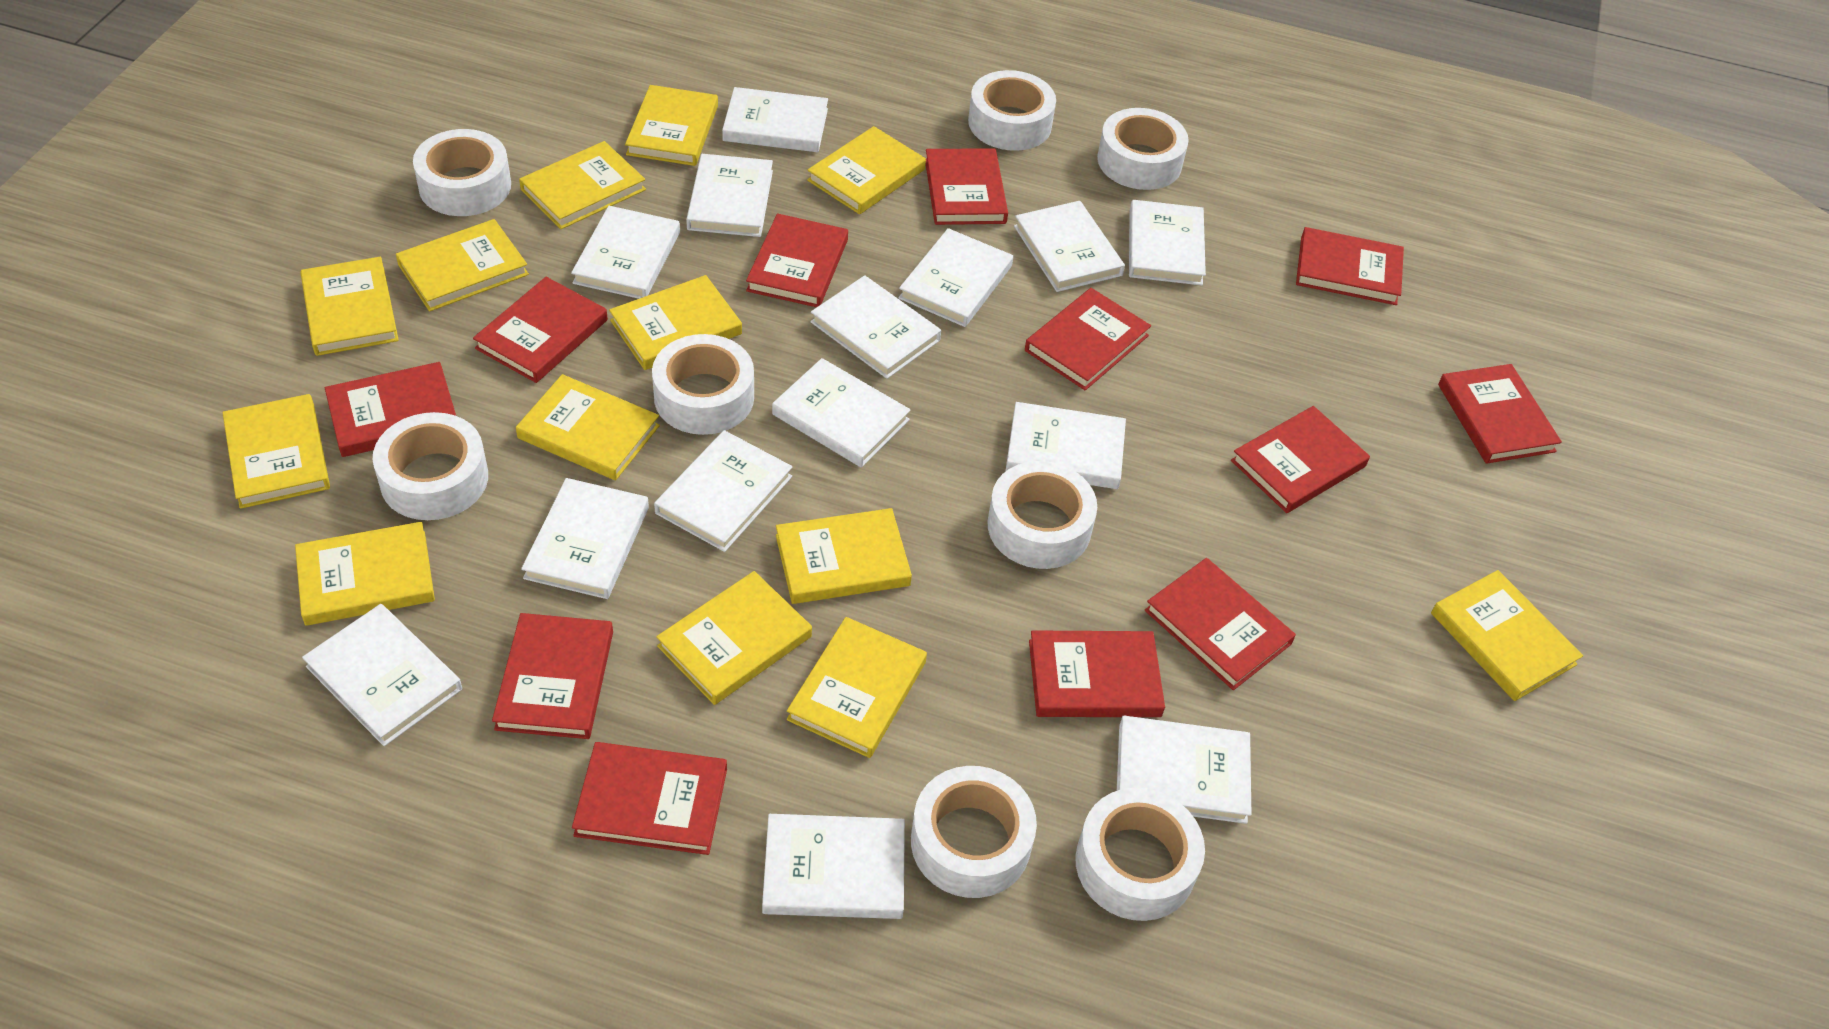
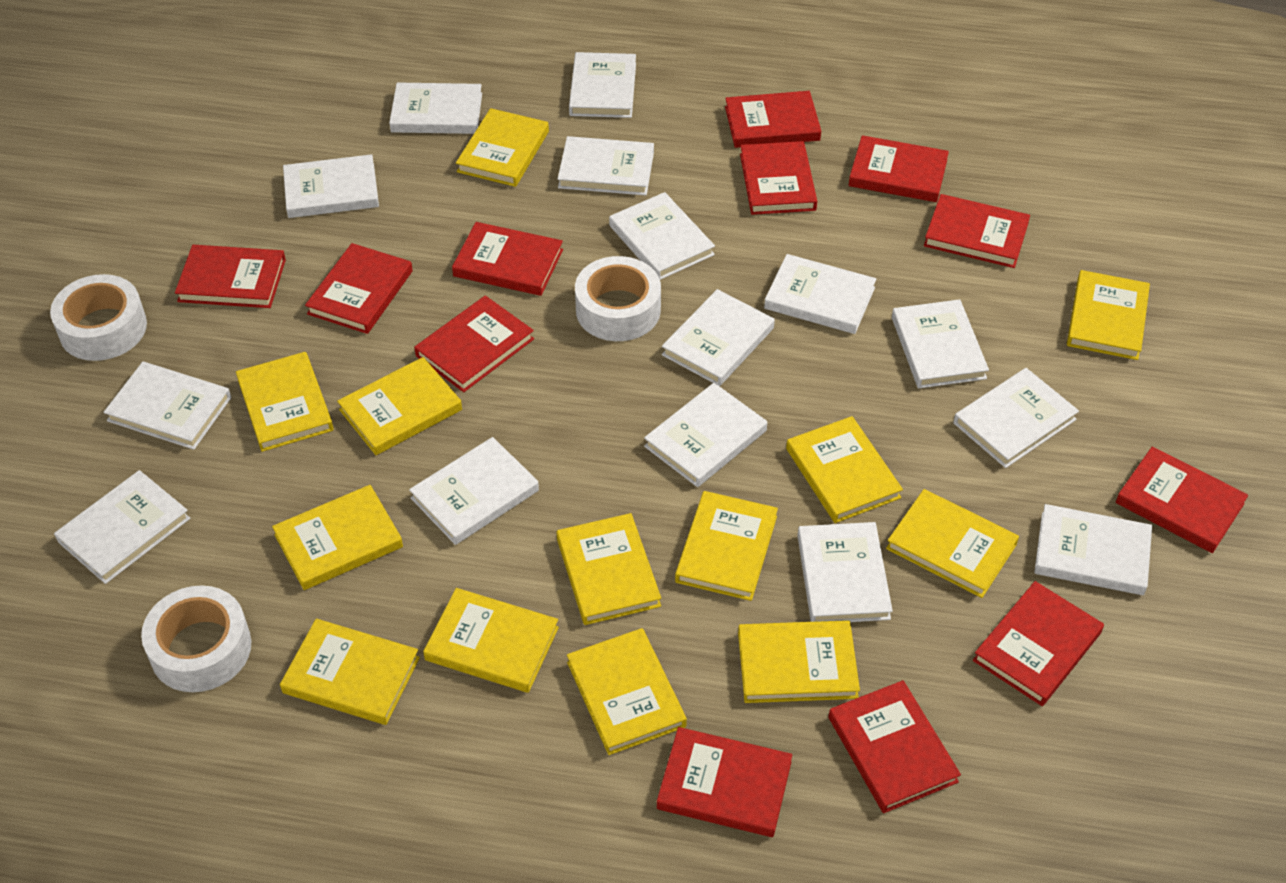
white book: 14 -> 15
white tape: 8 -> 3

